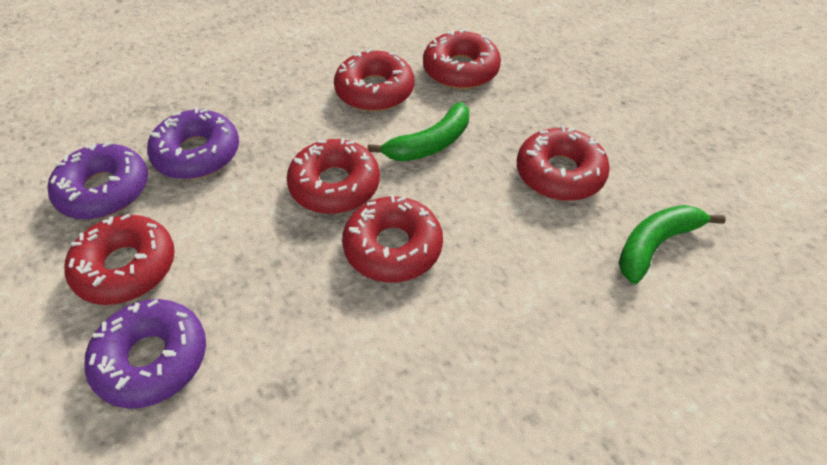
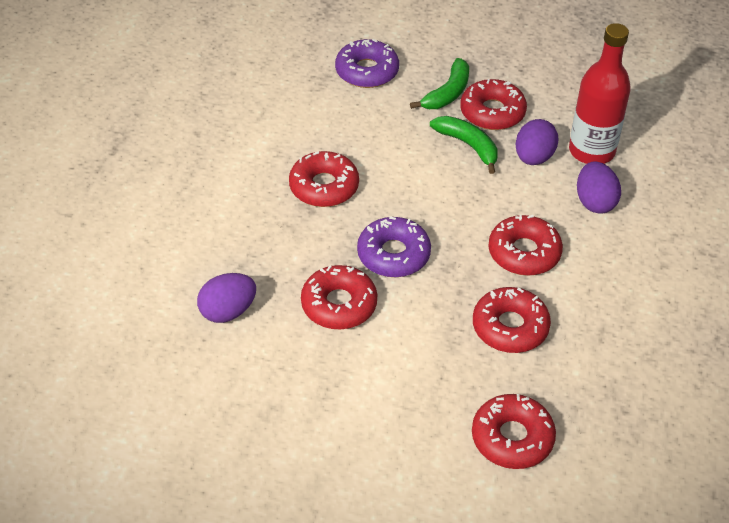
purple donut: 3 -> 2
purple egg: 0 -> 3
red bottle: 0 -> 1

